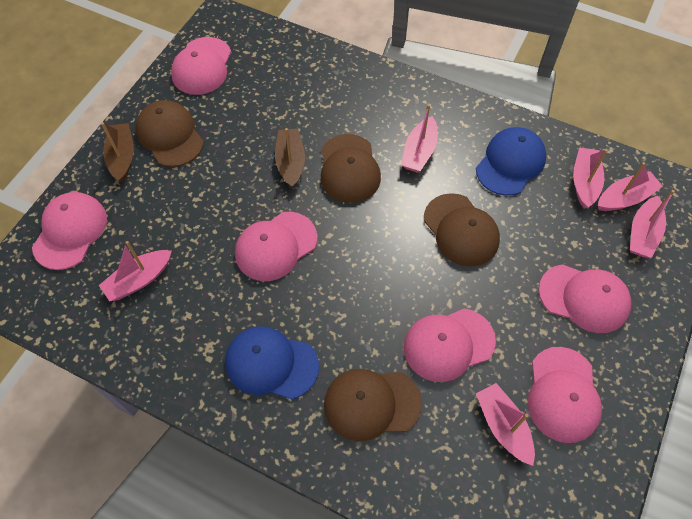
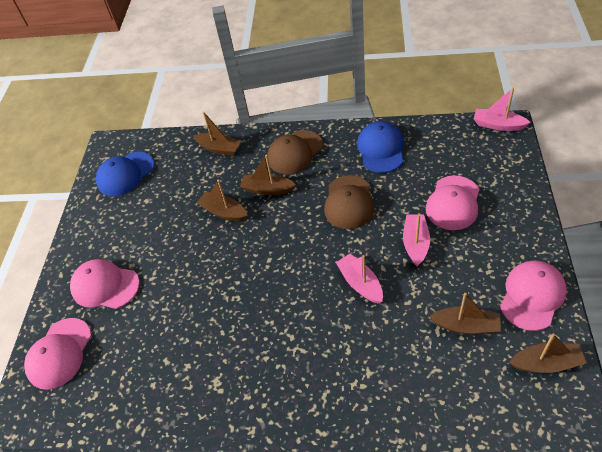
brown boat: 2 -> 5
brown cap: 4 -> 2
pink boat: 6 -> 3
pink cap: 6 -> 4

